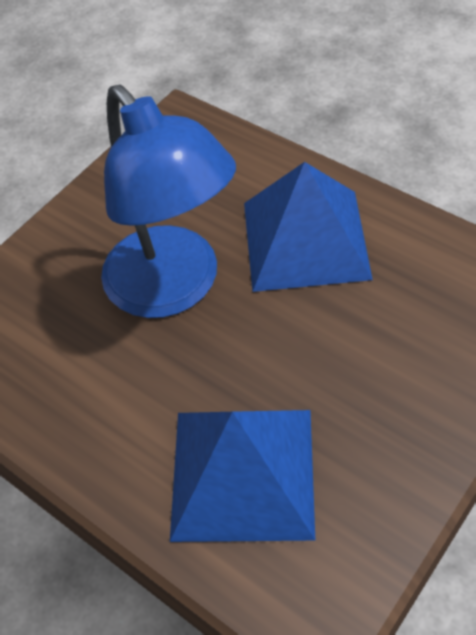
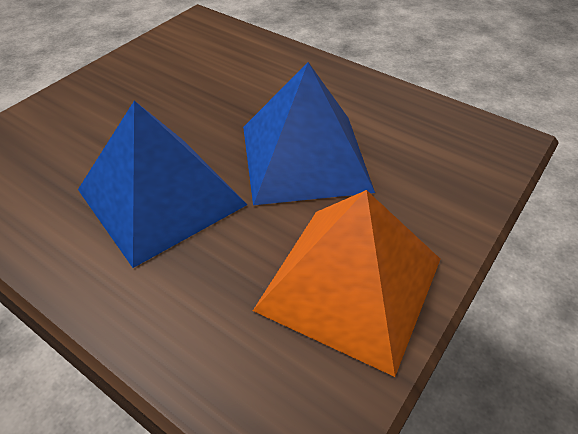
blue lamp: 1 -> 0
orange pyramid: 0 -> 1

